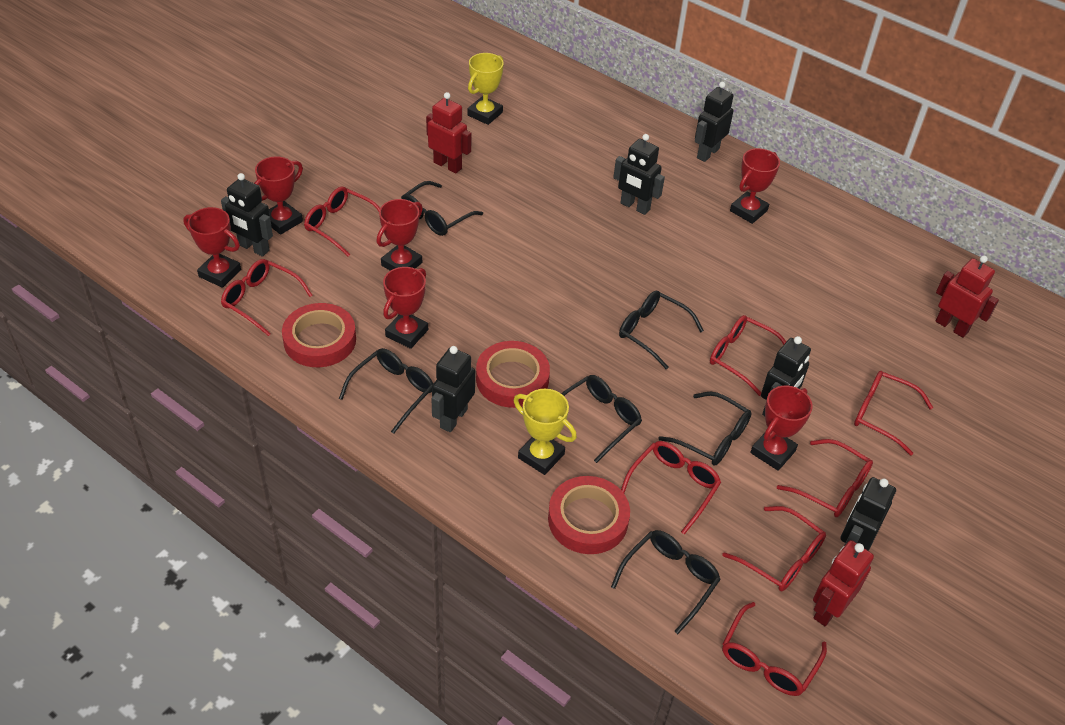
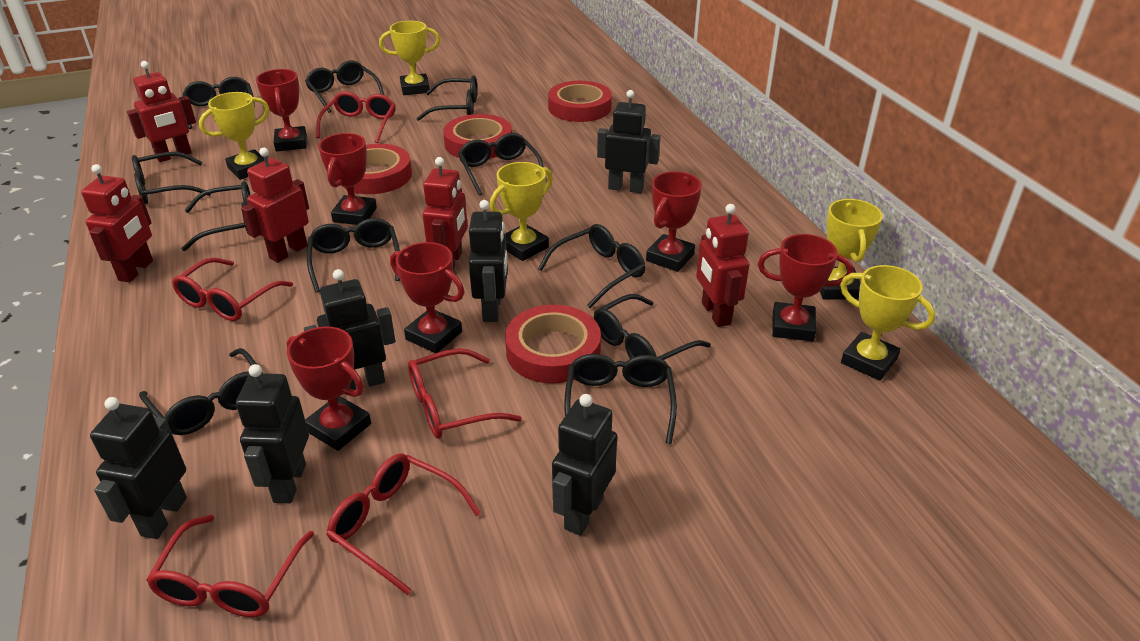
black glasses: 6 -> 11
red glasses: 8 -> 5
red robot: 3 -> 5
red tape: 3 -> 4
yellow trophy: 2 -> 5

